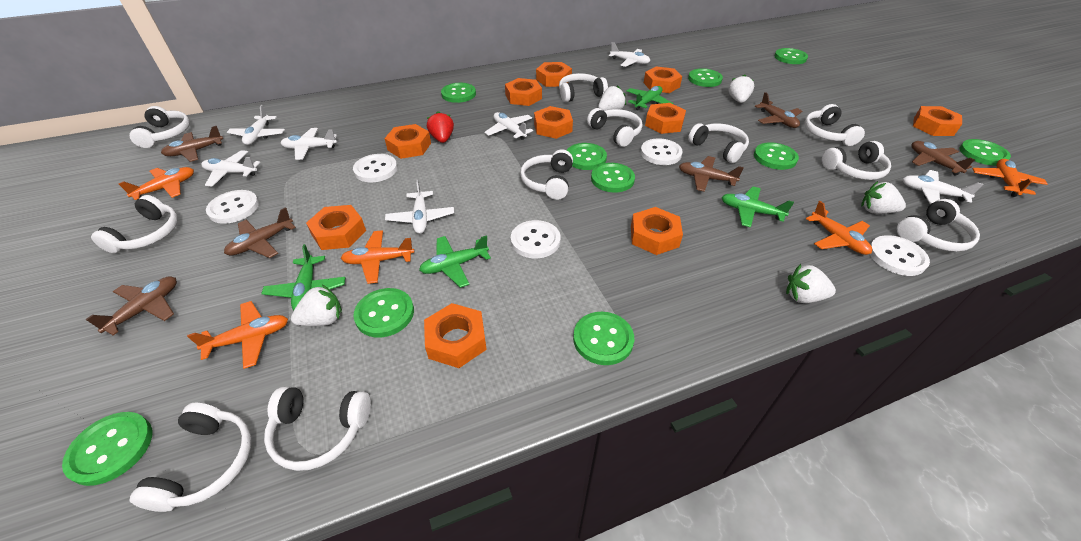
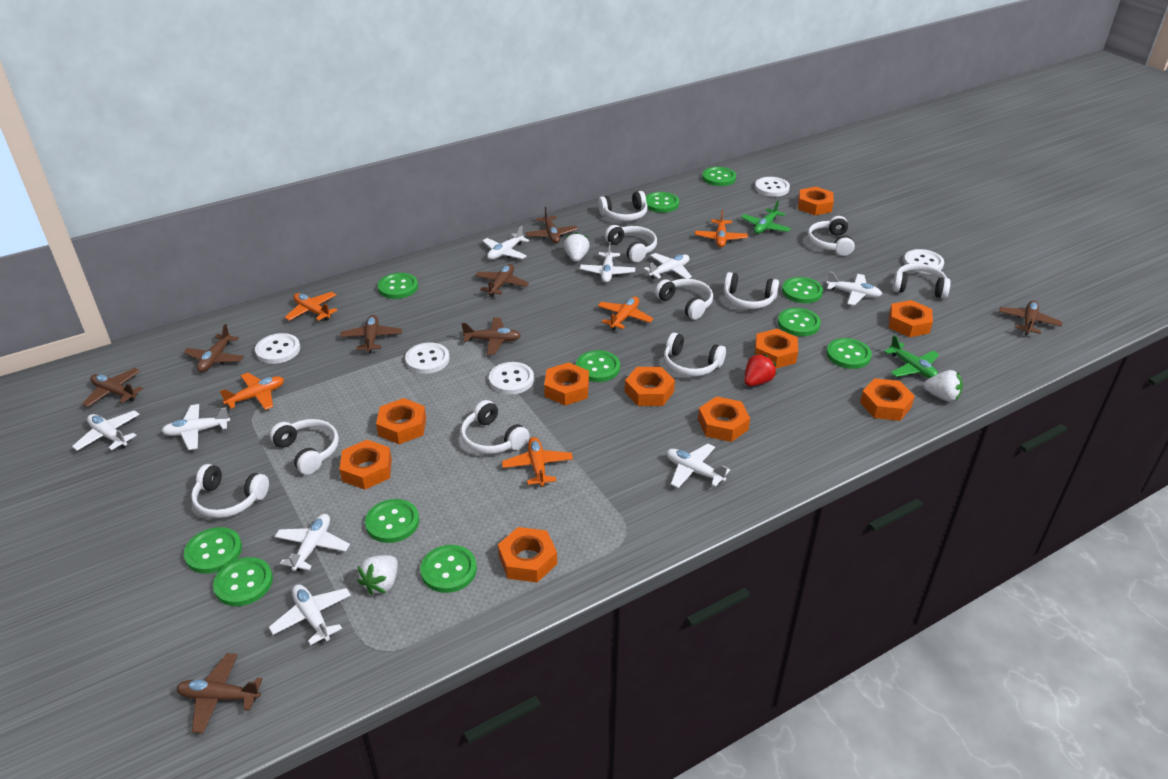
brown plane: 6 -> 8
green button: 10 -> 11
green plane: 4 -> 2
white headphones: 11 -> 10
white plane: 7 -> 9
white strawberry: 5 -> 3

